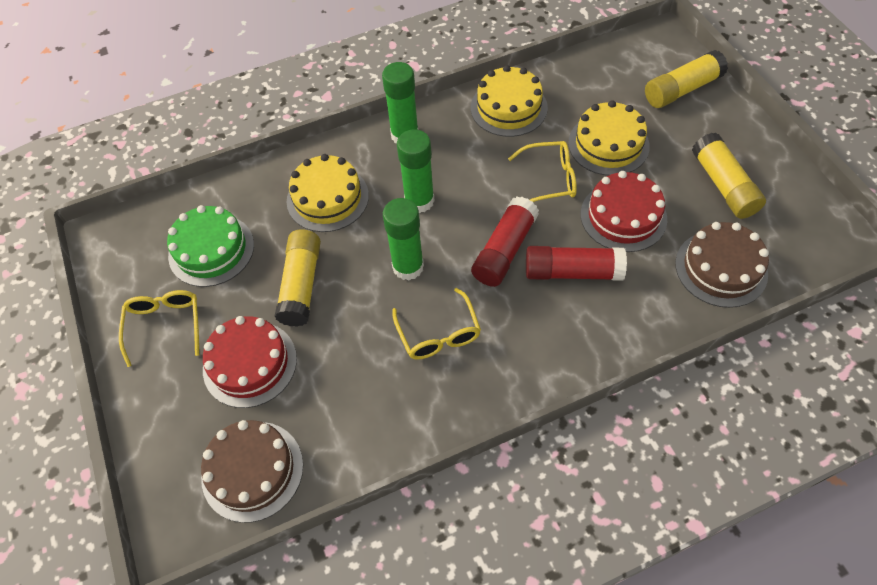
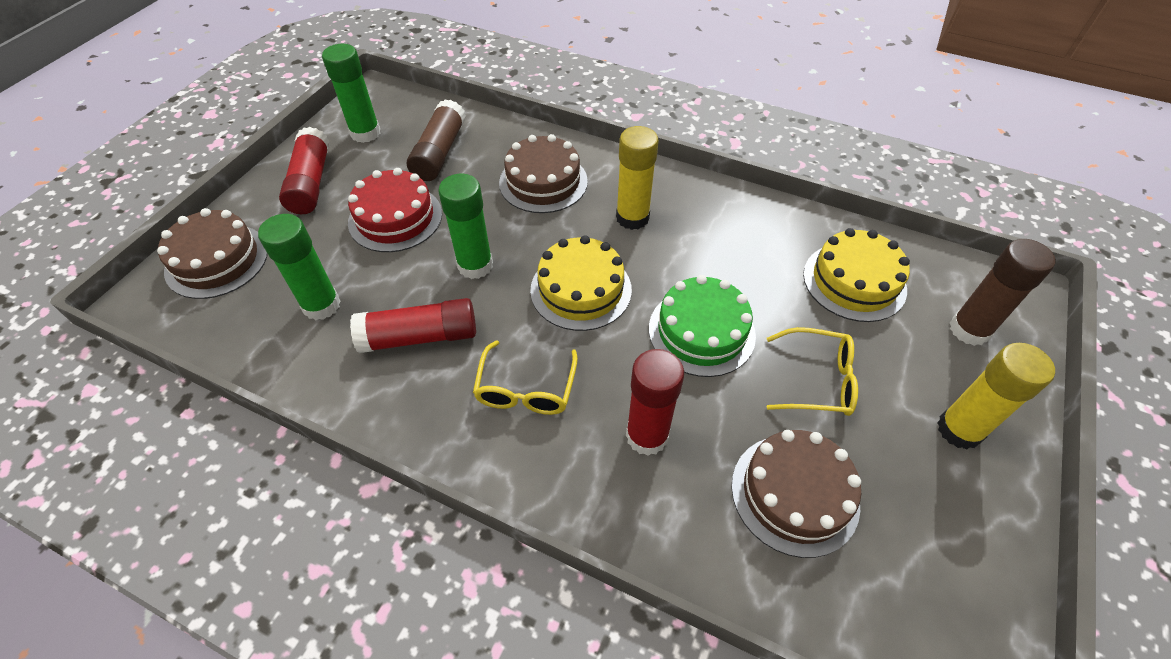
brown cake: 2 -> 3
brown glue stick: 0 -> 2
red cake: 2 -> 1
red glue stick: 2 -> 3
yellow cake: 3 -> 2
yellow glasses: 3 -> 2
yellow glue stick: 3 -> 2

